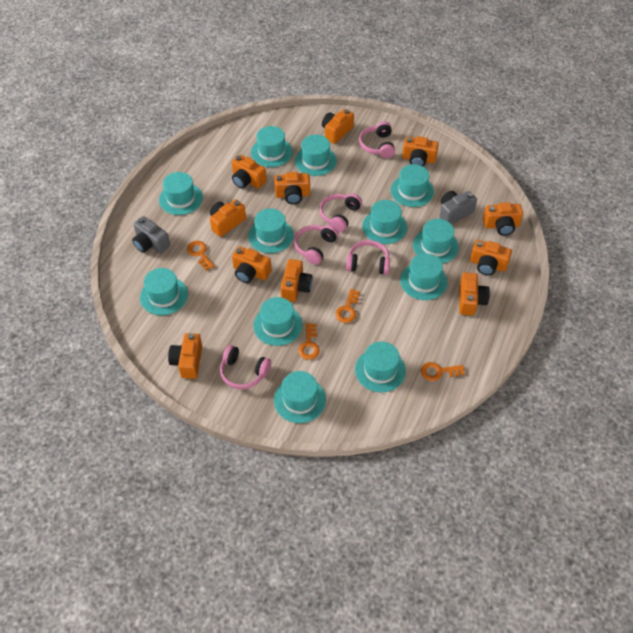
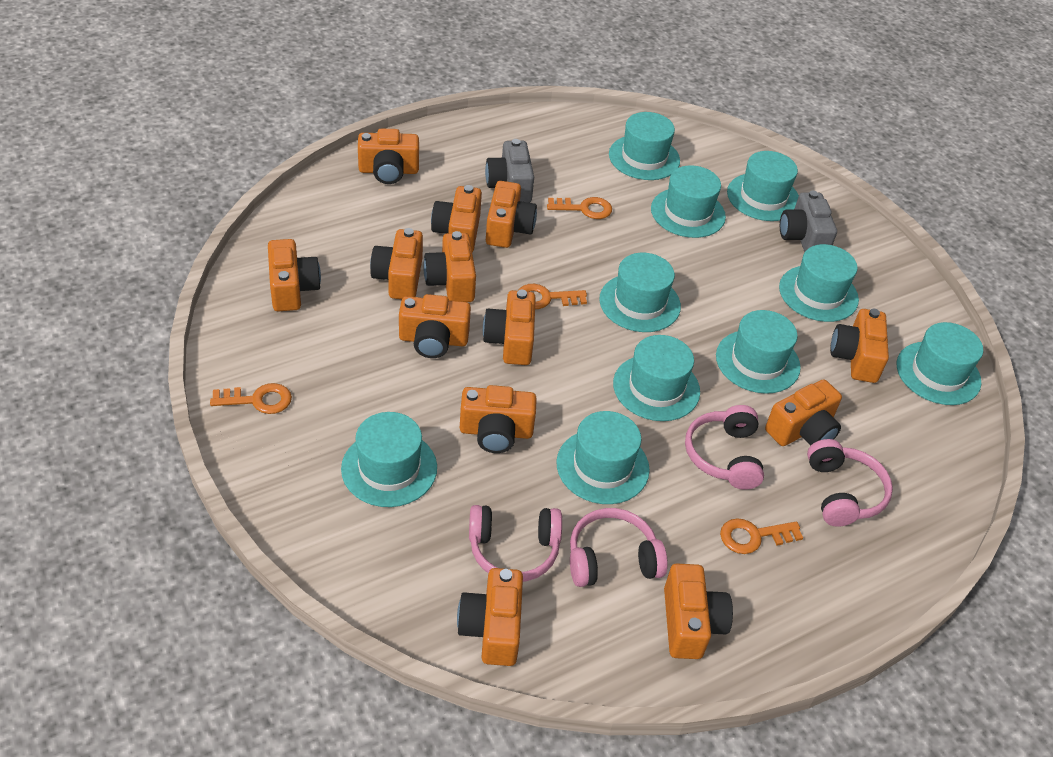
orange camera: 11 -> 13
pink headphones: 5 -> 4
turquoise hat: 12 -> 10

